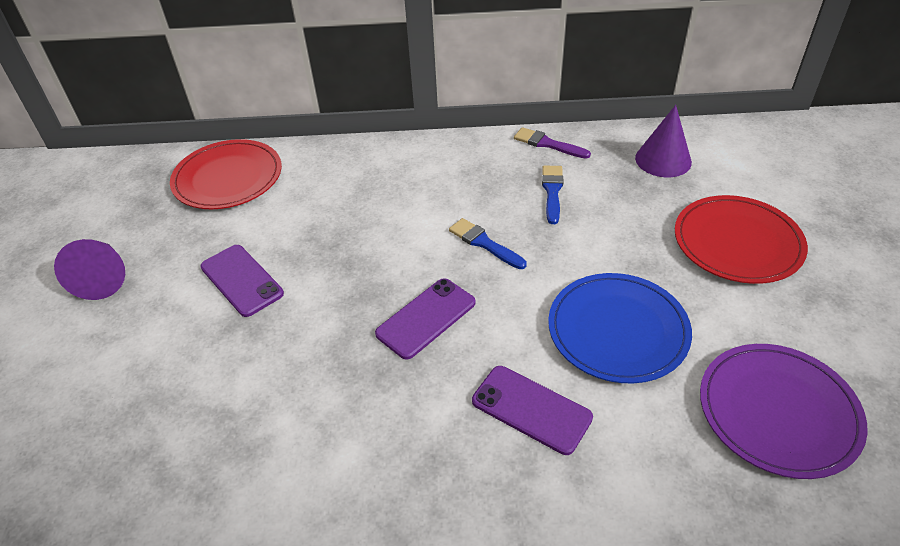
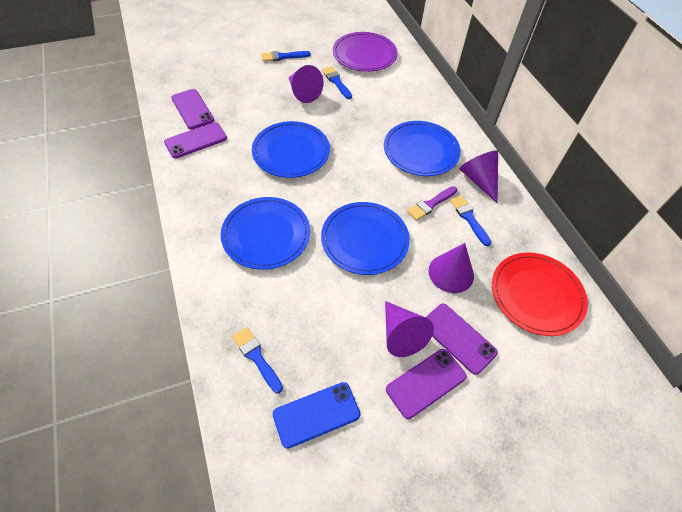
blue brush: 2 -> 4
blue phone: 0 -> 1
blue plate: 1 -> 4
purple cone: 2 -> 4
purple phone: 3 -> 4
red plate: 2 -> 1

